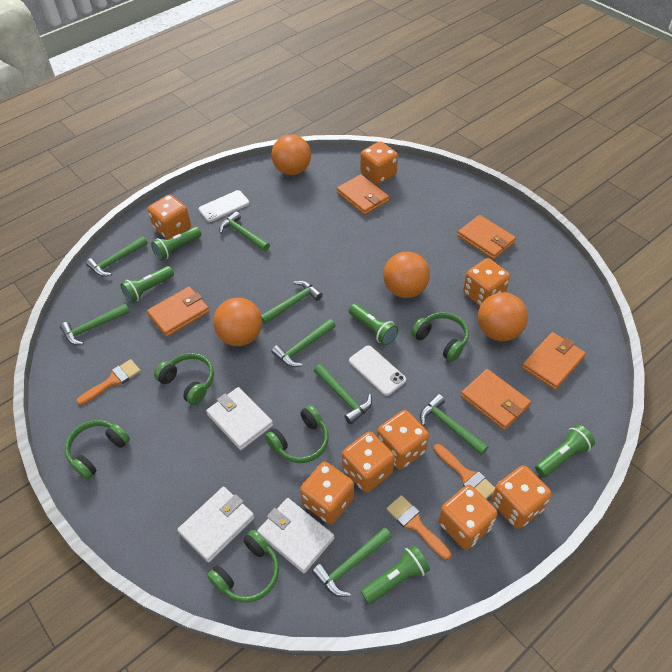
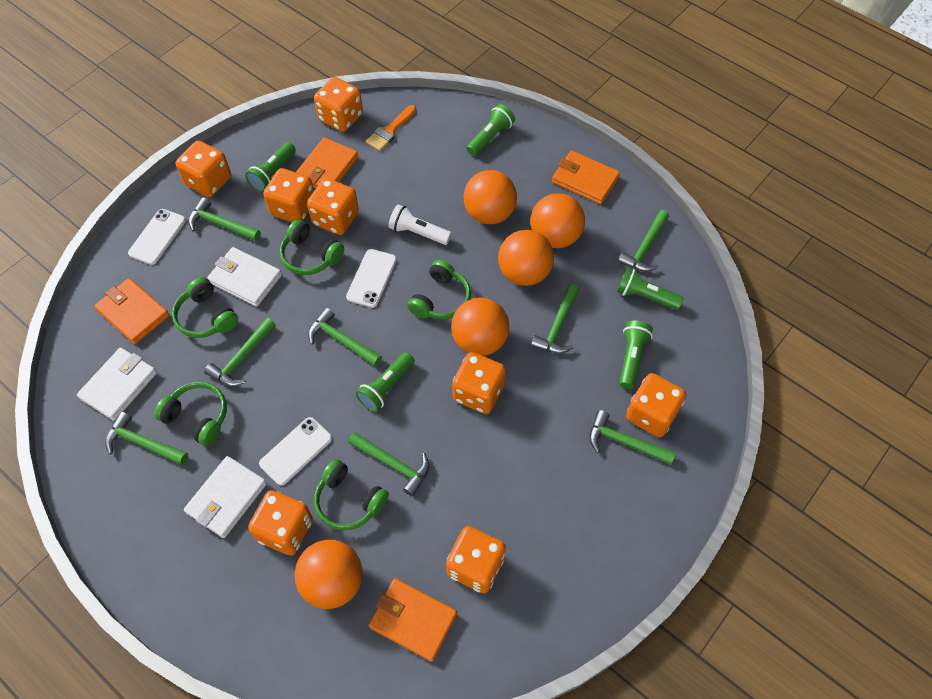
orange ball: 4 -> 5
orange brush: 3 -> 1
orange wallet: 5 -> 4
white flashlight: 0 -> 1
white phone: 2 -> 3

